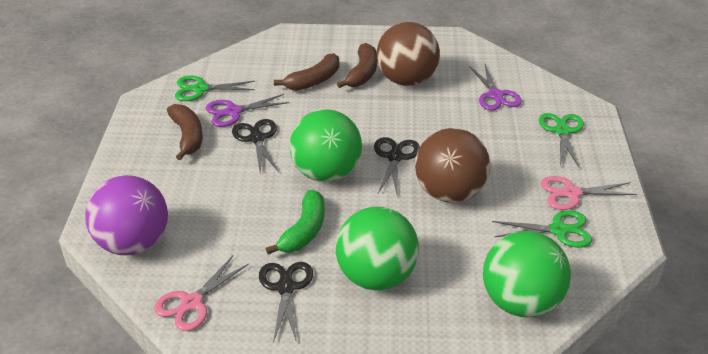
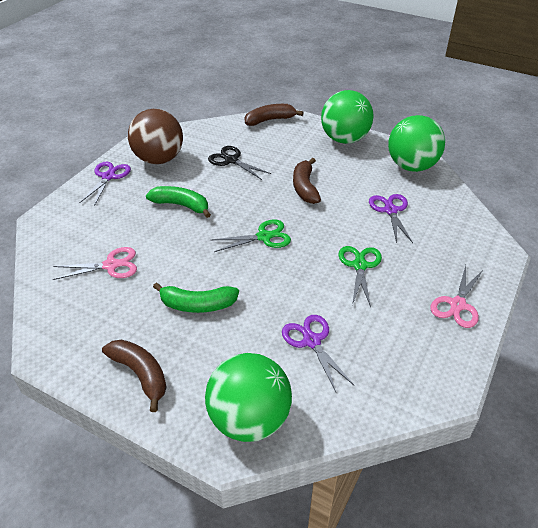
black scissors: 3 -> 1
brown ball: 2 -> 1
green banana: 1 -> 2
green scissors: 3 -> 2
purple ball: 1 -> 0
purple scissors: 2 -> 3

